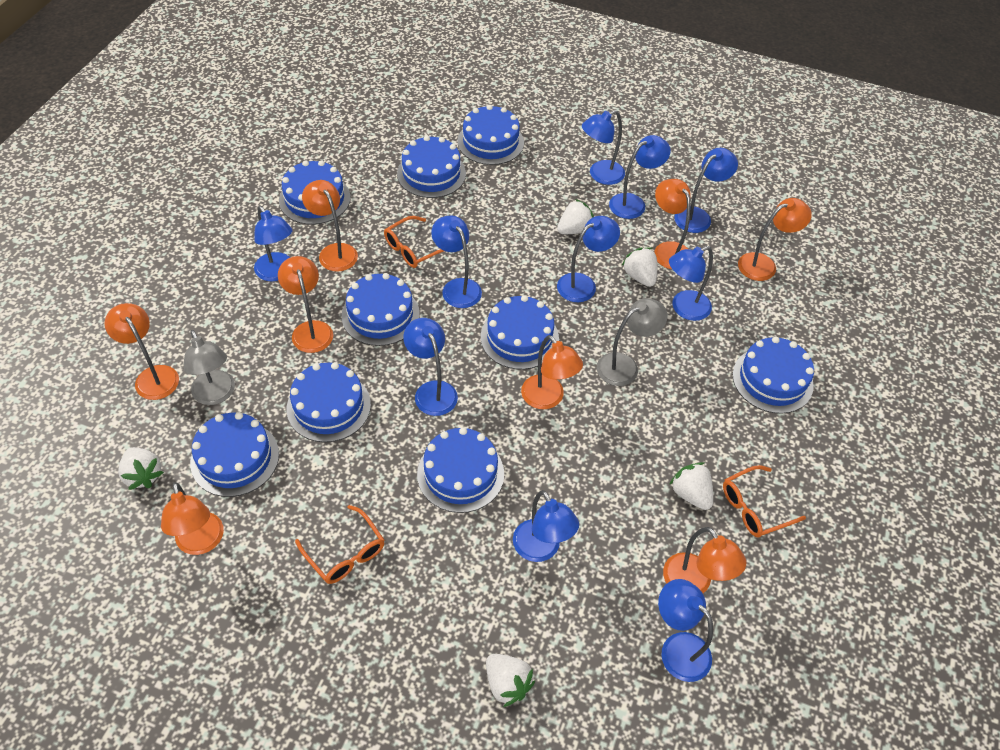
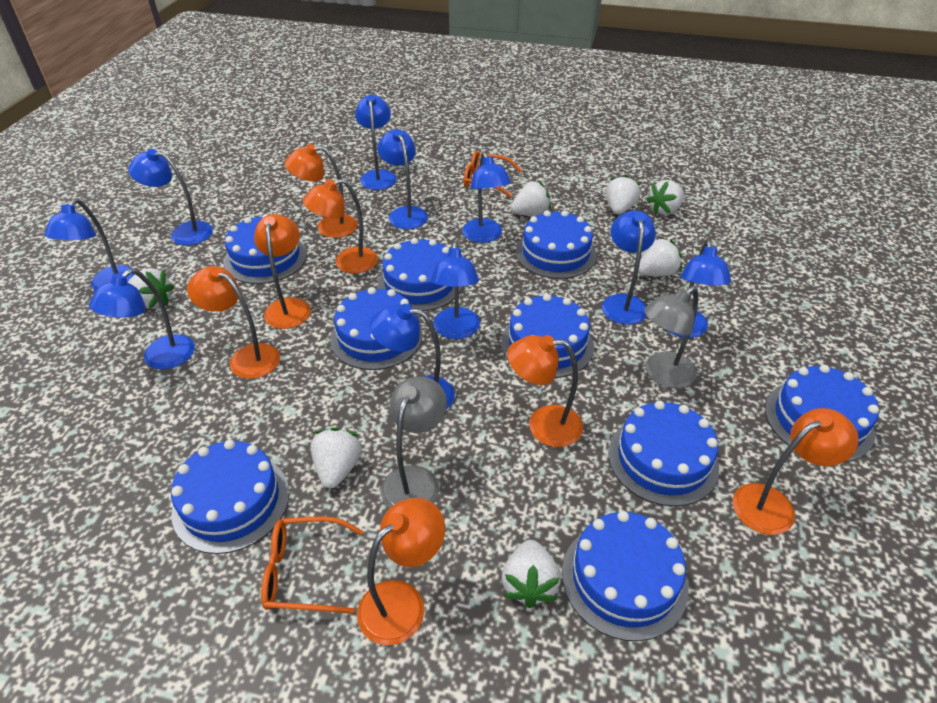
orange glasses: 3 -> 2
orange lamp: 8 -> 7
white strawberry: 5 -> 7

